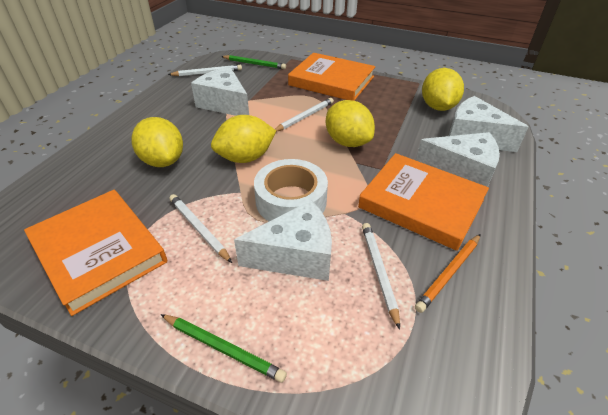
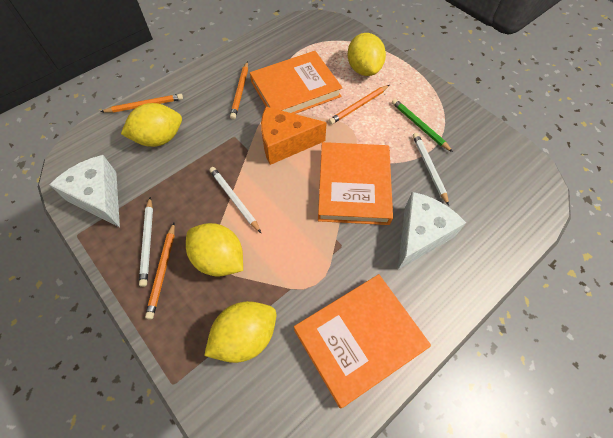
green pencil: 2 -> 1
orange cheese: 0 -> 1
orange pencil: 1 -> 4
white cheese: 4 -> 2
white pencil: 4 -> 3
white tape: 1 -> 0

